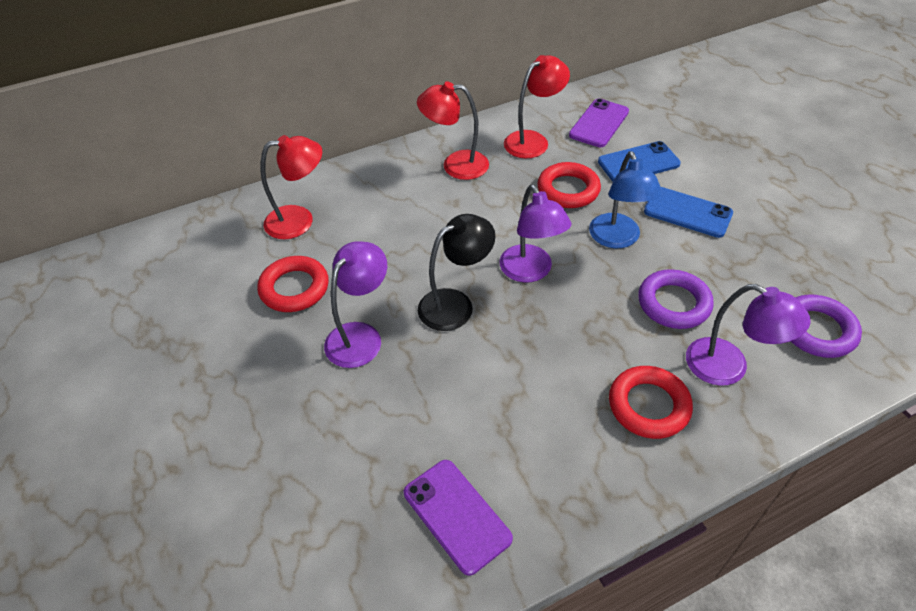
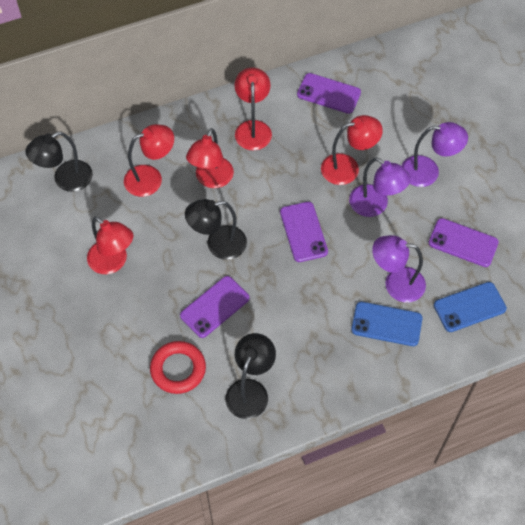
black lamp: 1 -> 3
blue lamp: 1 -> 0
purple phone: 2 -> 4
purple ring: 2 -> 0
red lamp: 3 -> 5
red ring: 3 -> 1

